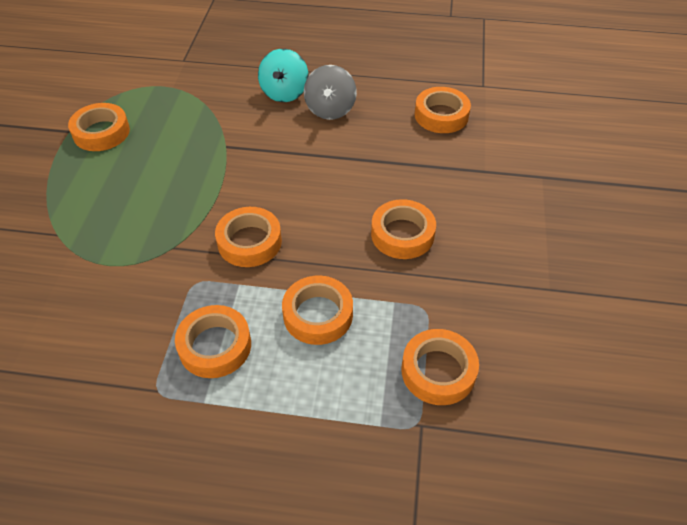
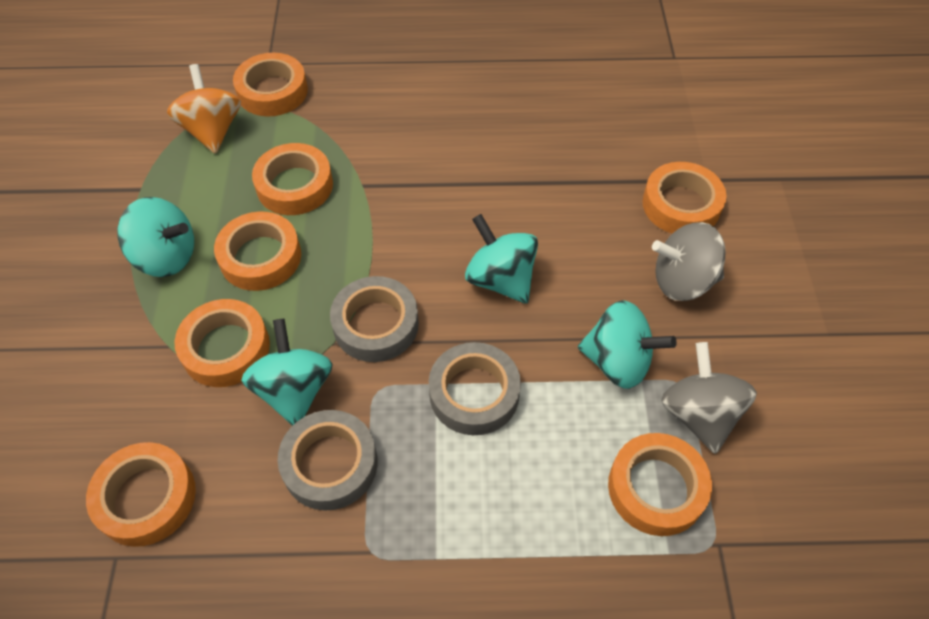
grey spinning top: 1 -> 2
grey tape: 0 -> 3
orange spinning top: 0 -> 1
turquoise spinning top: 1 -> 4

